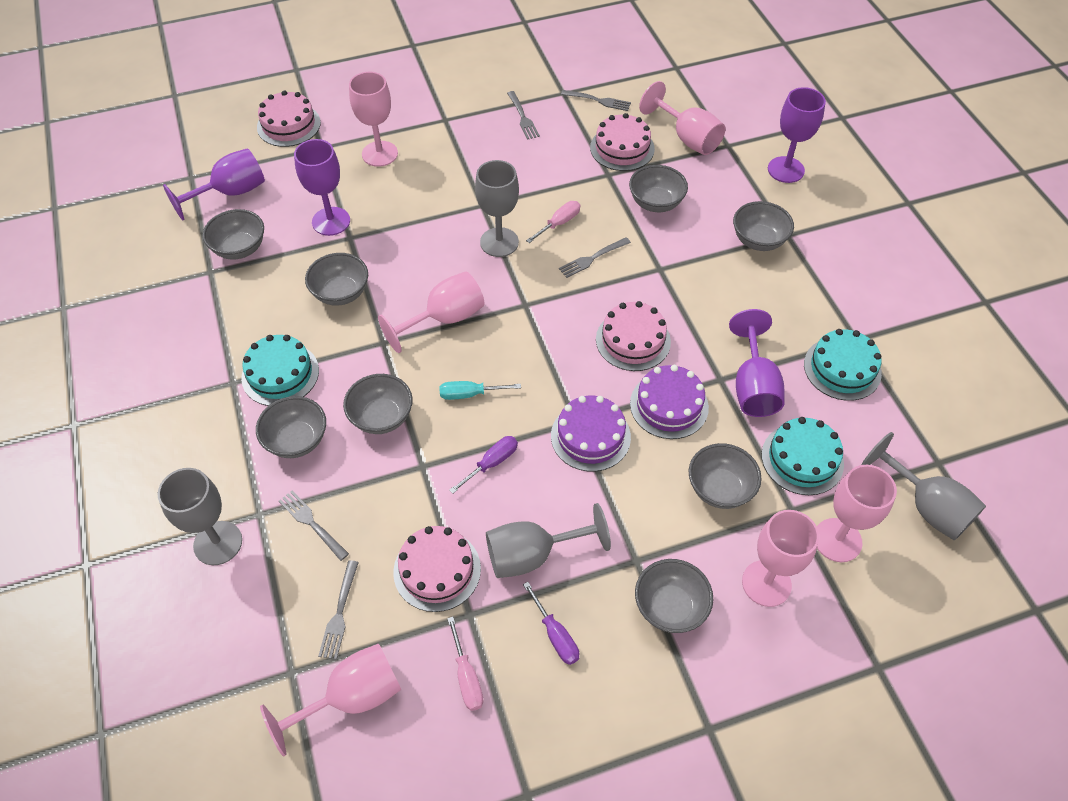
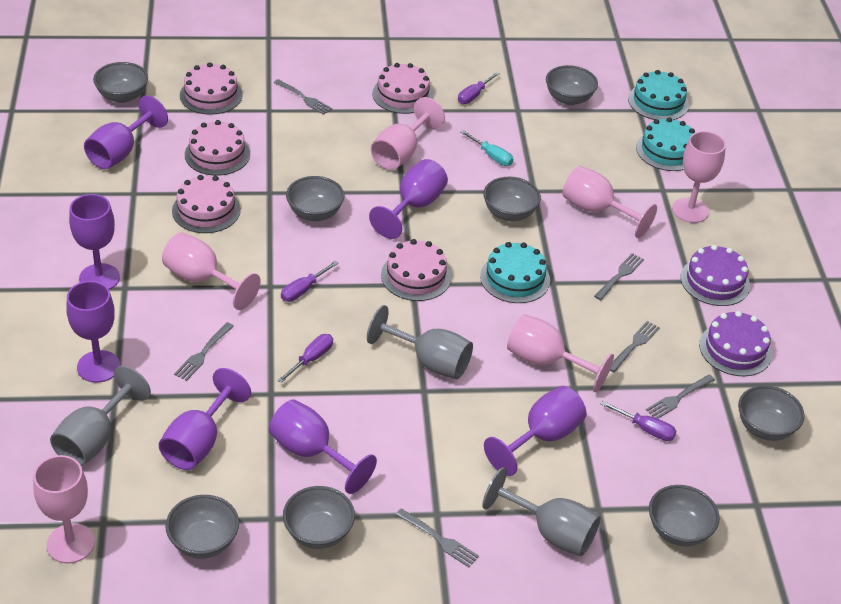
grey fork: 5 -> 6
grey goblet: 4 -> 3
pink cake: 4 -> 5
pink screwdriver: 2 -> 0
purple goblet: 4 -> 7
purple screwdriver: 2 -> 4

